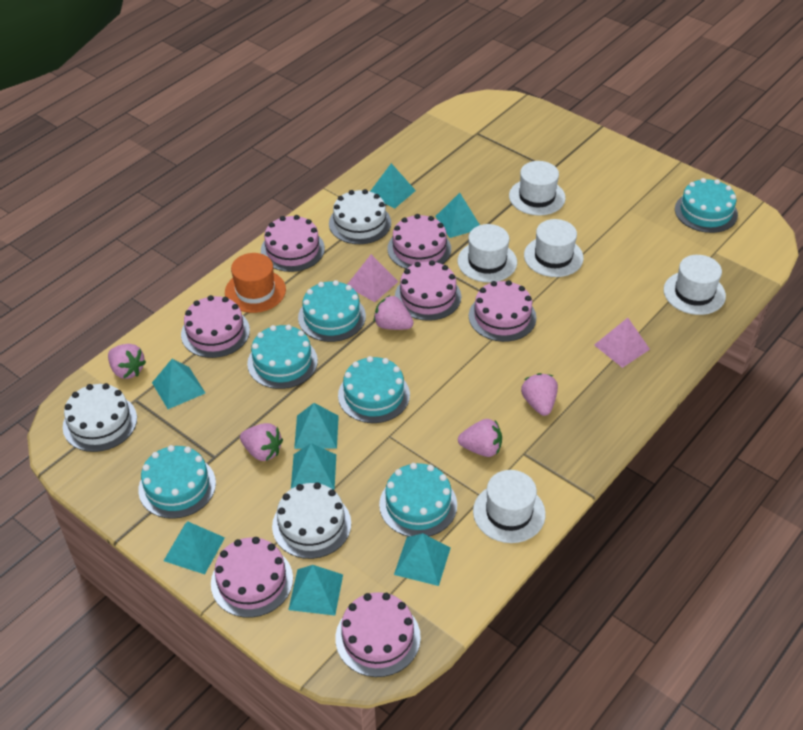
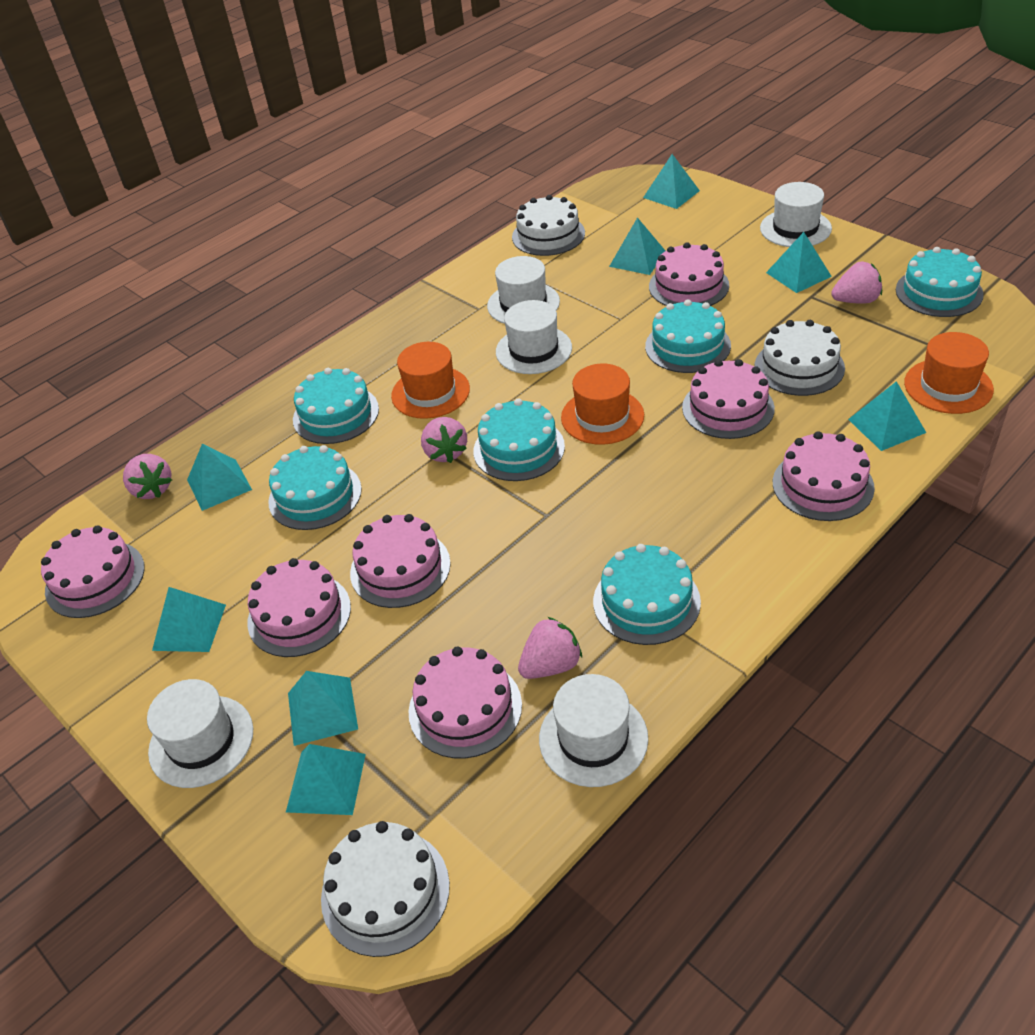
orange hat: 1 -> 3
pink pyramid: 2 -> 0
pink strawberry: 5 -> 4

